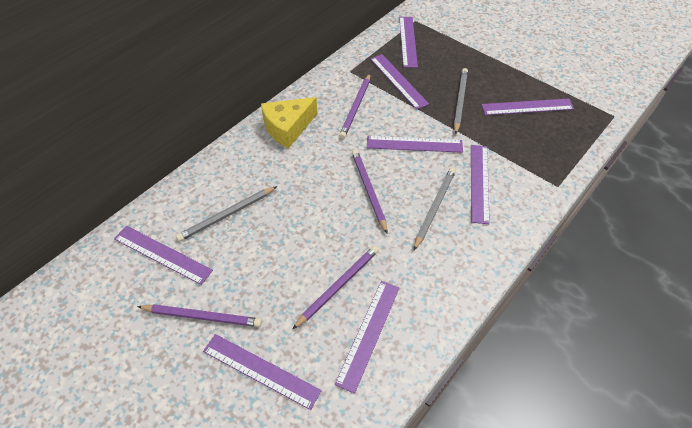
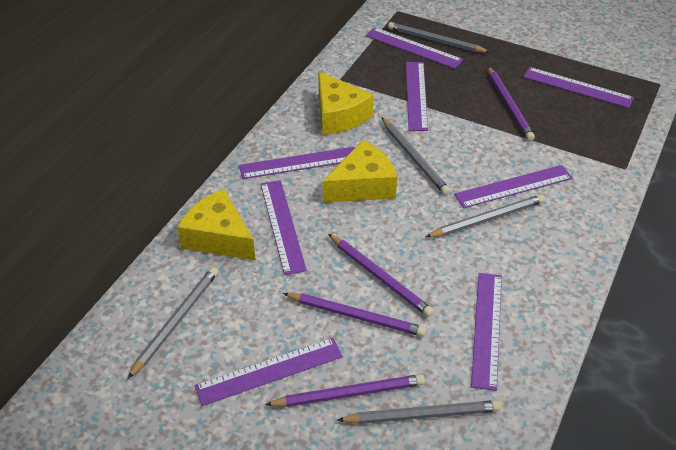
grey pencil: 3 -> 5
yellow cheese: 1 -> 3

